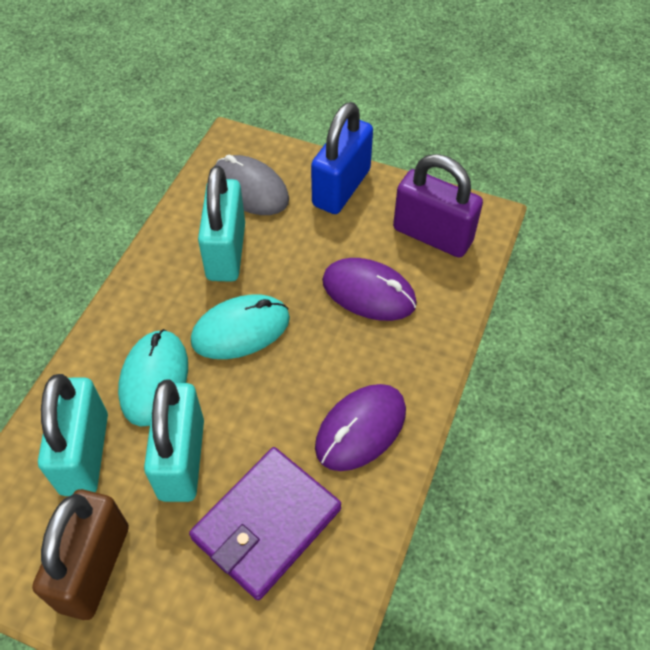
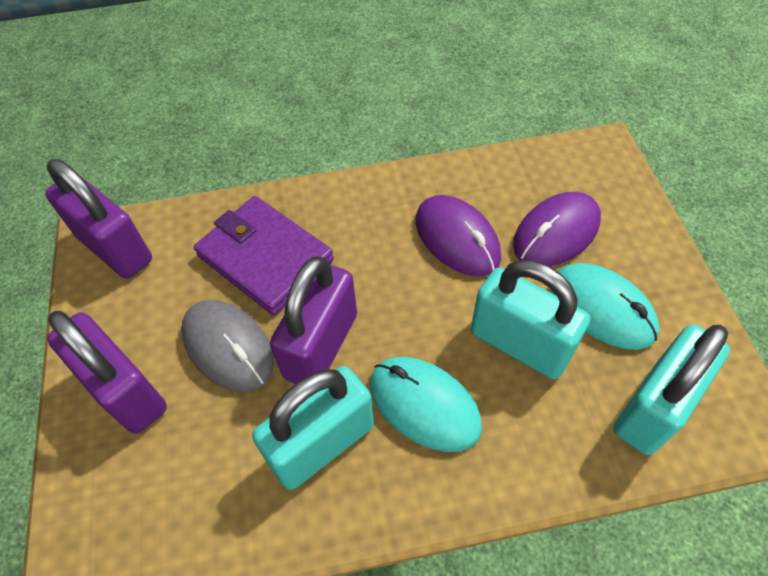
blue padlock: 1 -> 0
brown padlock: 1 -> 0
purple padlock: 1 -> 3

